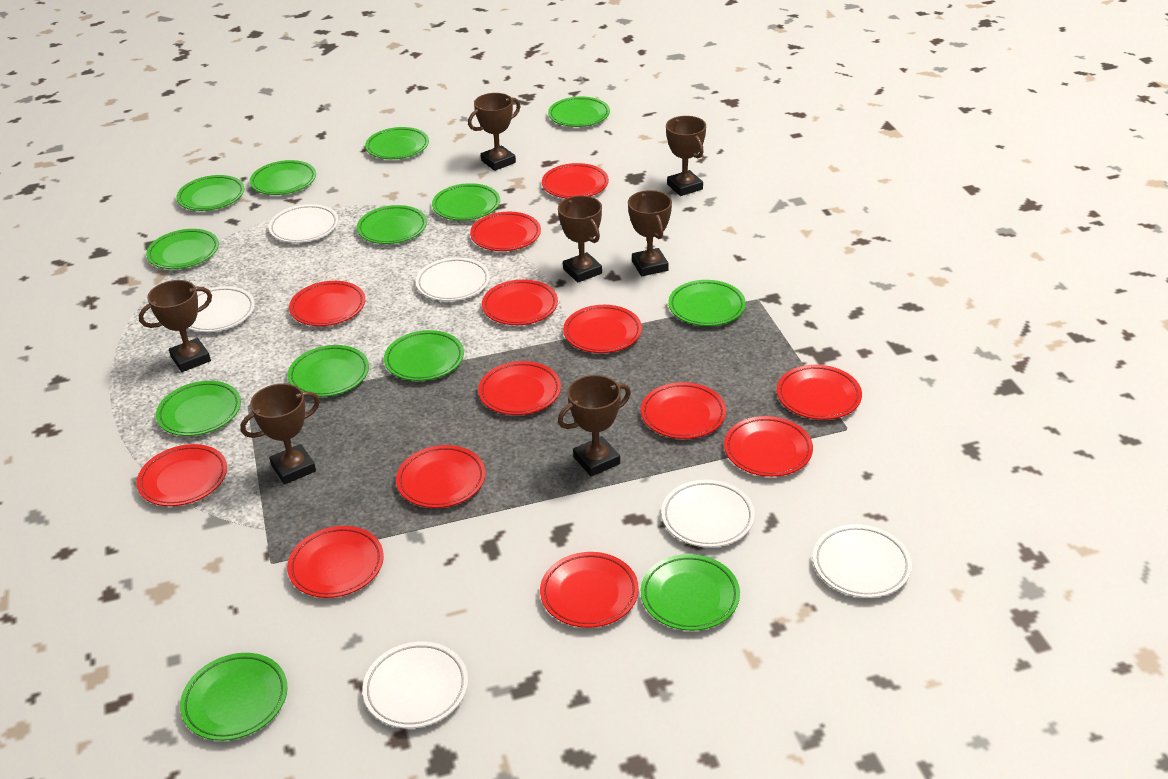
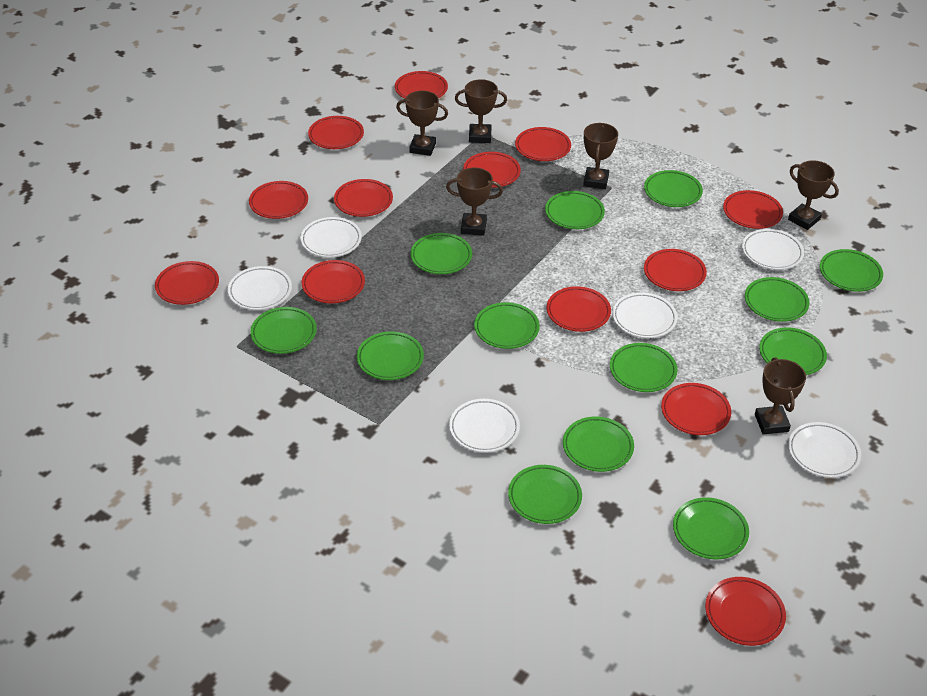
brown trophy: 7 -> 6

